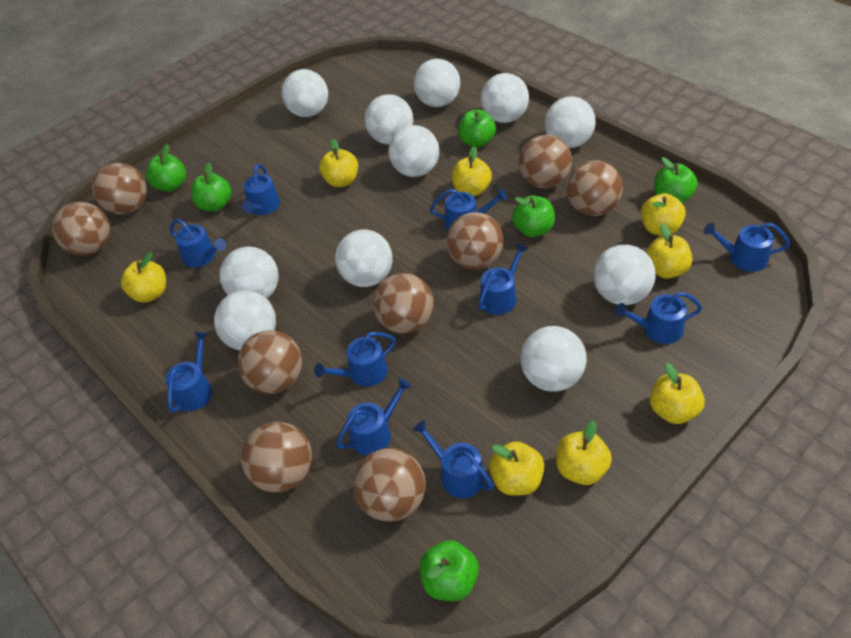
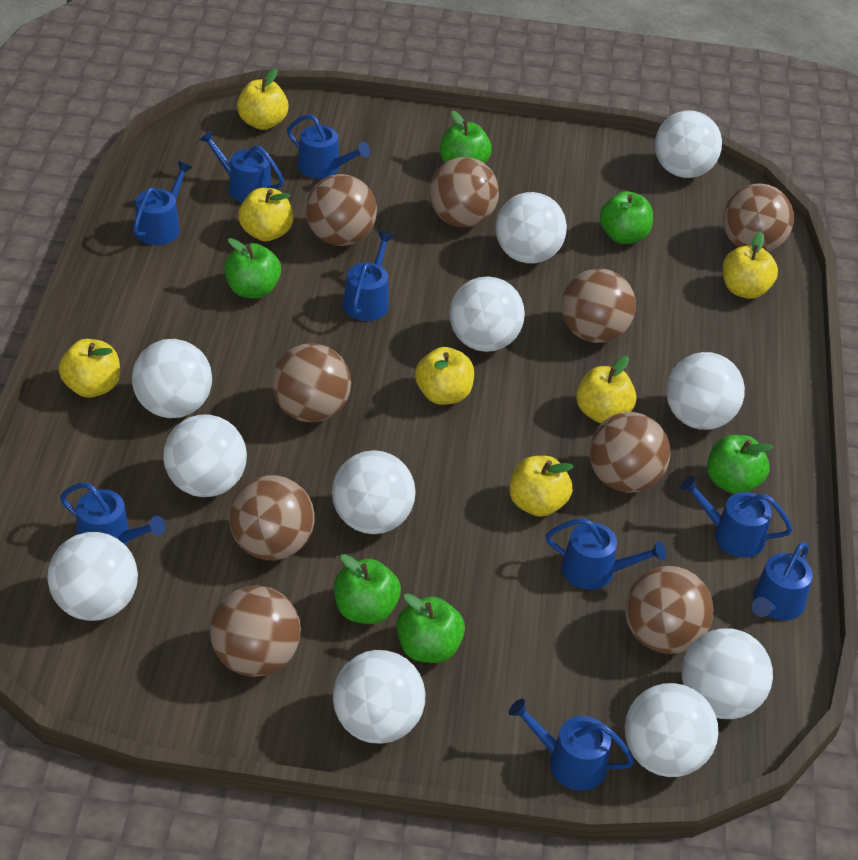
blue watering can: 10 -> 9
yellow apple: 8 -> 7

